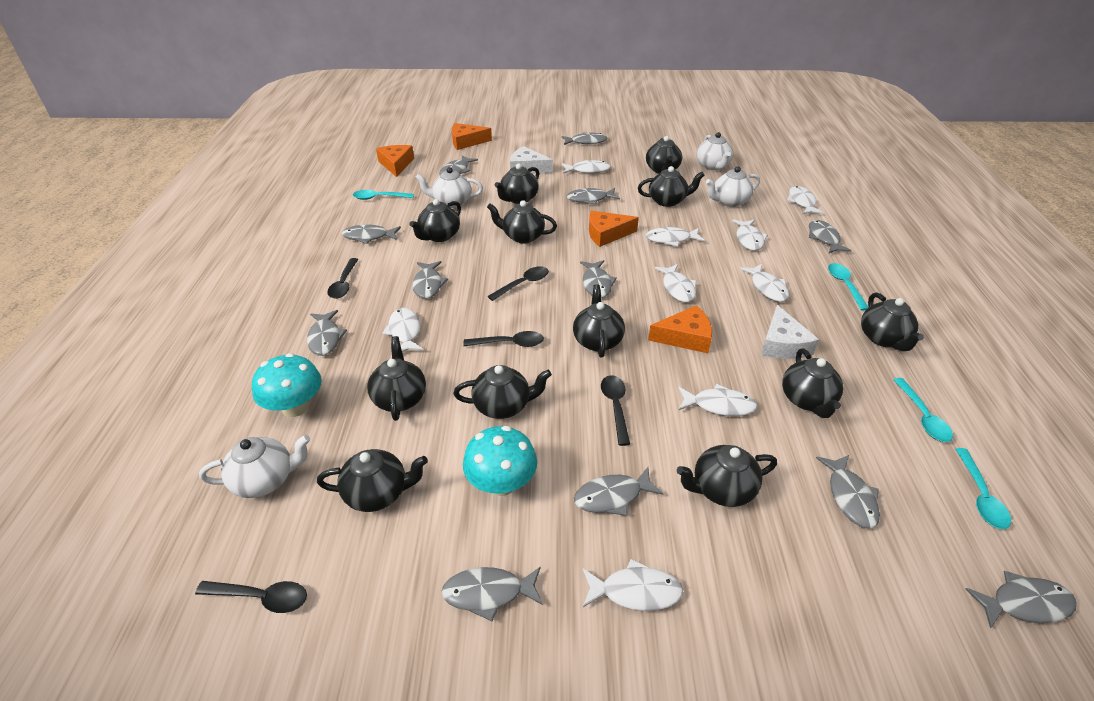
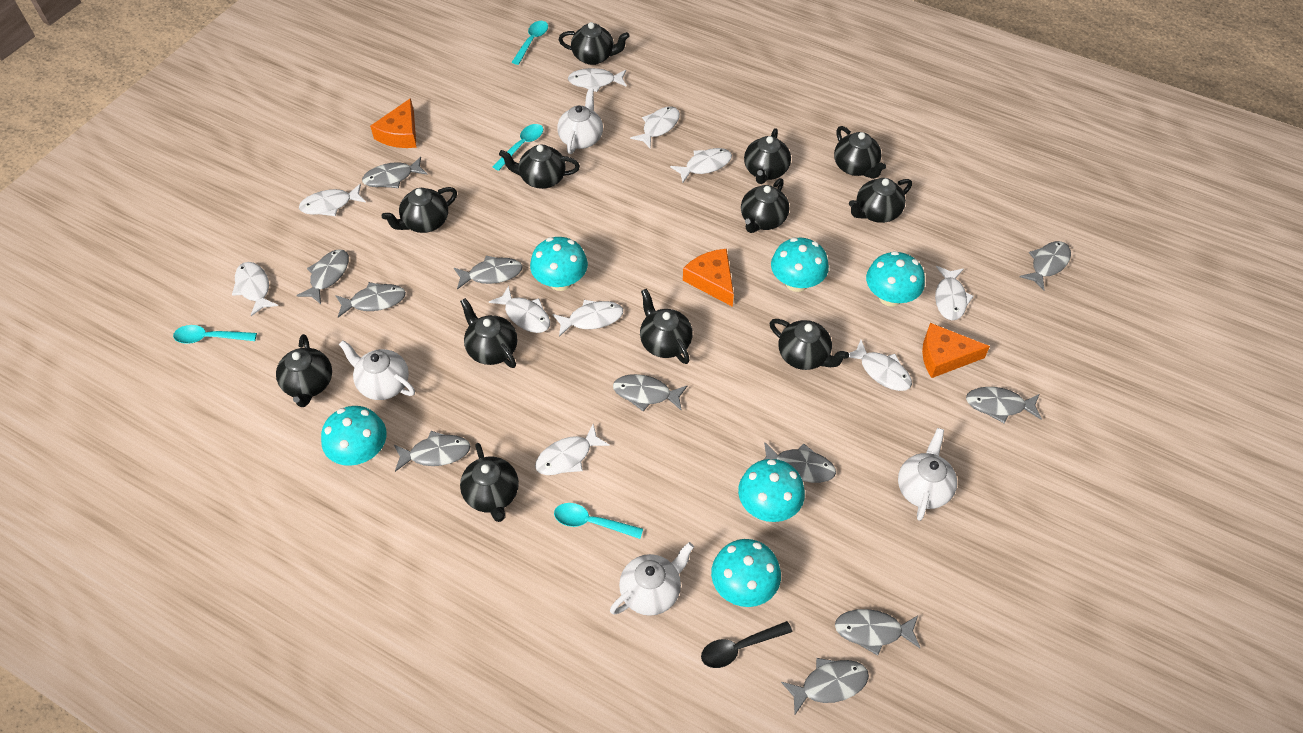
black spoon: 5 -> 1
grey fish: 12 -> 11
orange cheese: 4 -> 3
turquoise mushroom: 2 -> 6
white cheese: 2 -> 0
white fish: 9 -> 10

